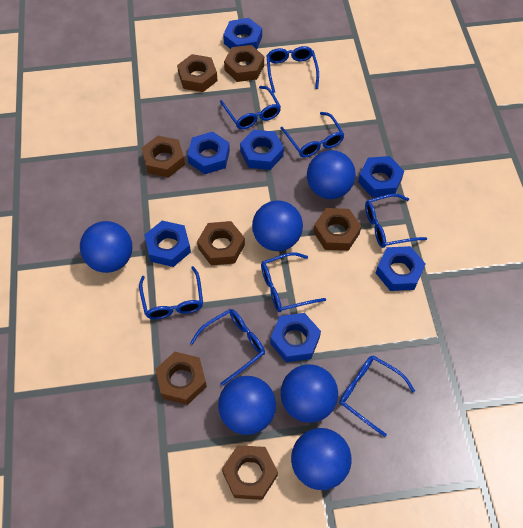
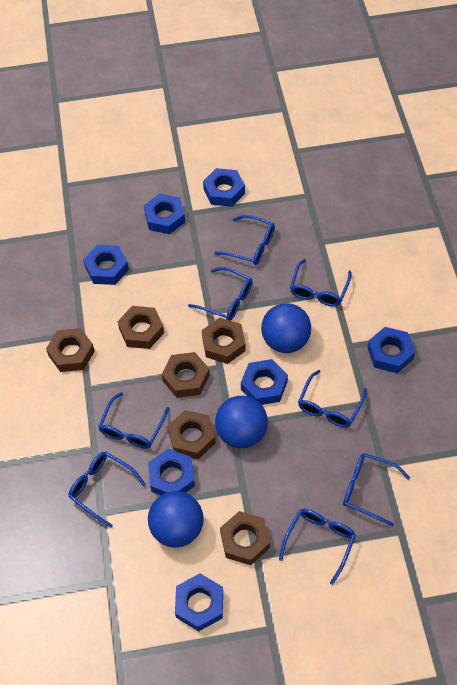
blue ball: 6 -> 3
brown nut: 7 -> 6

